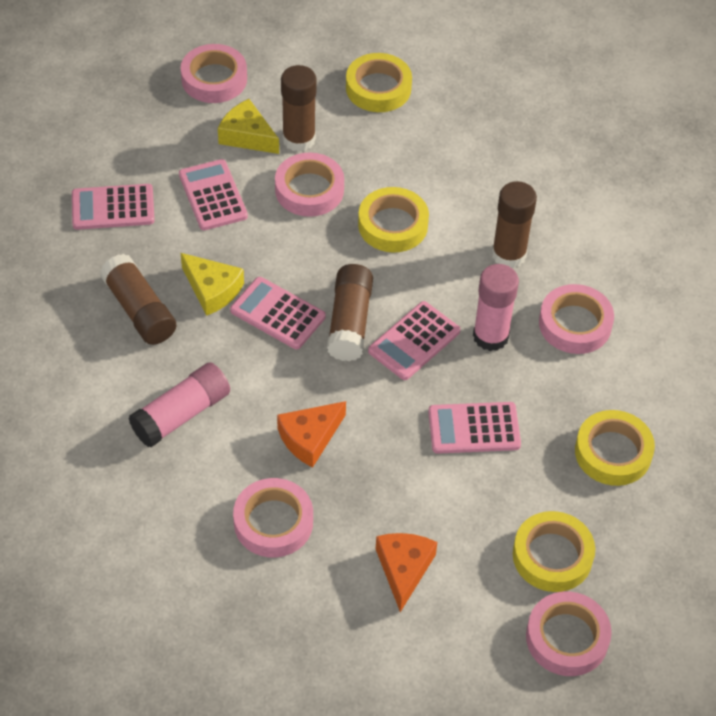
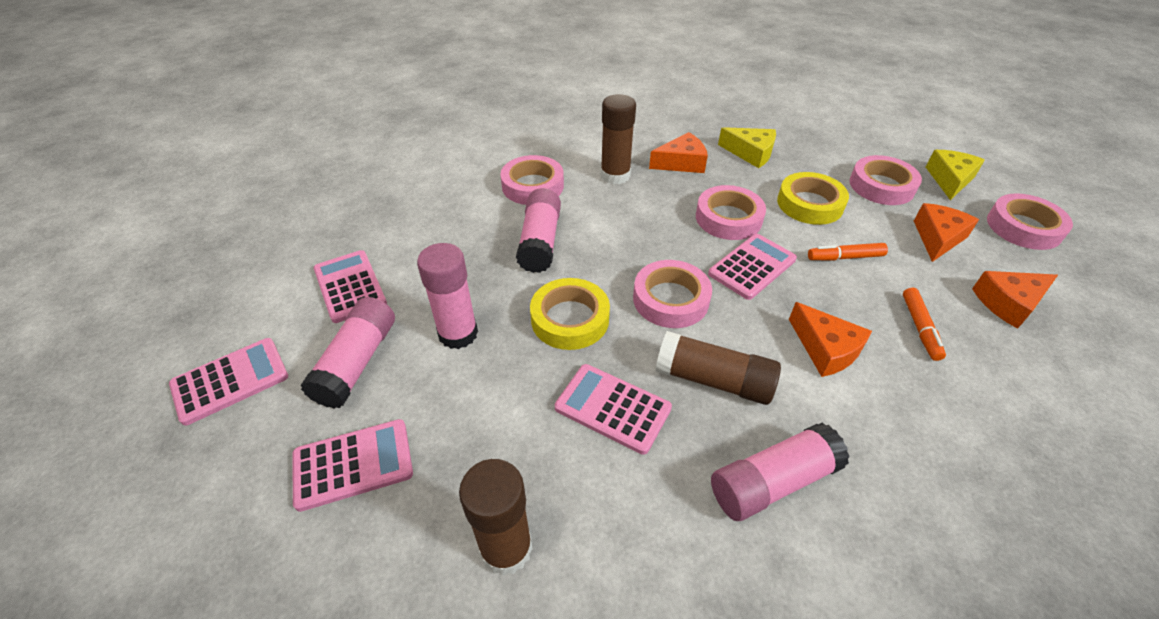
brown glue stick: 4 -> 3
orange cheese: 2 -> 4
orange marker: 0 -> 2
pink glue stick: 2 -> 4
yellow tape: 4 -> 2

